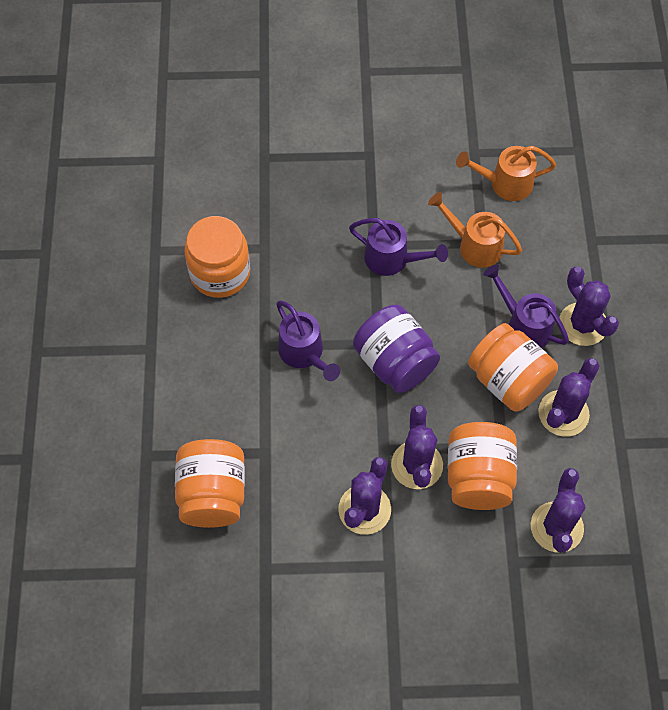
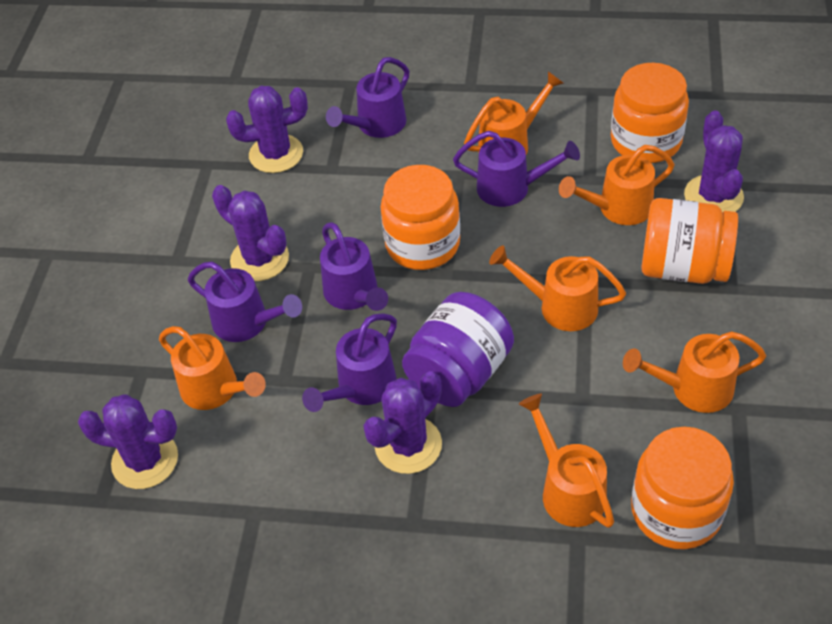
orange watering can: 2 -> 6
purple watering can: 3 -> 5

